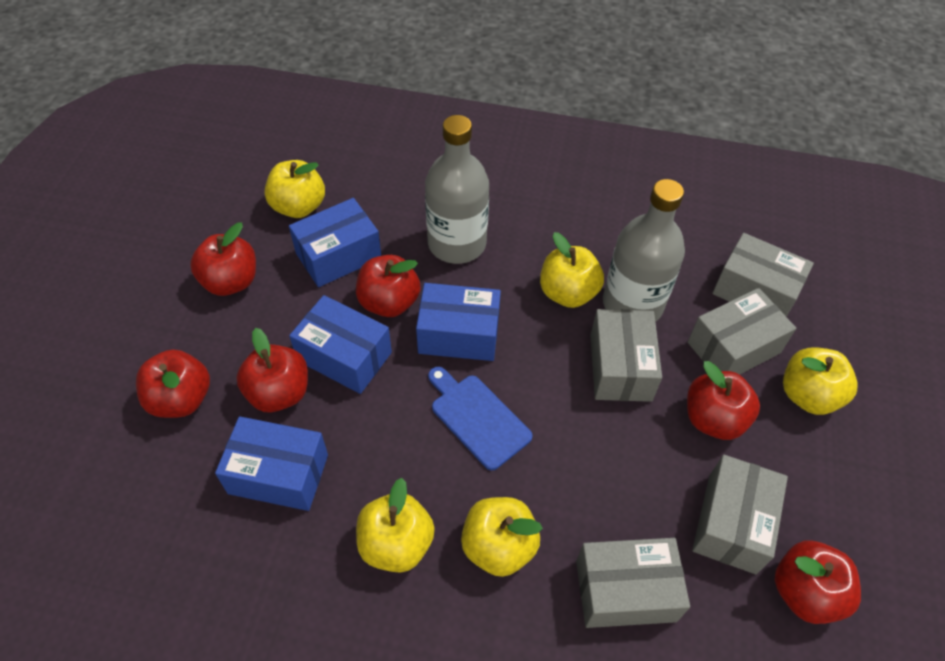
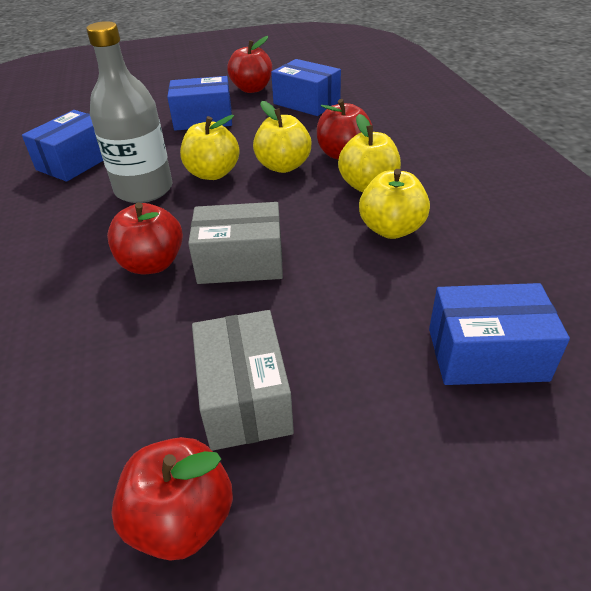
blue cutting board: 1 -> 0
grey bottle: 2 -> 1
grey box: 5 -> 2
red apple: 6 -> 4
yellow apple: 5 -> 4

